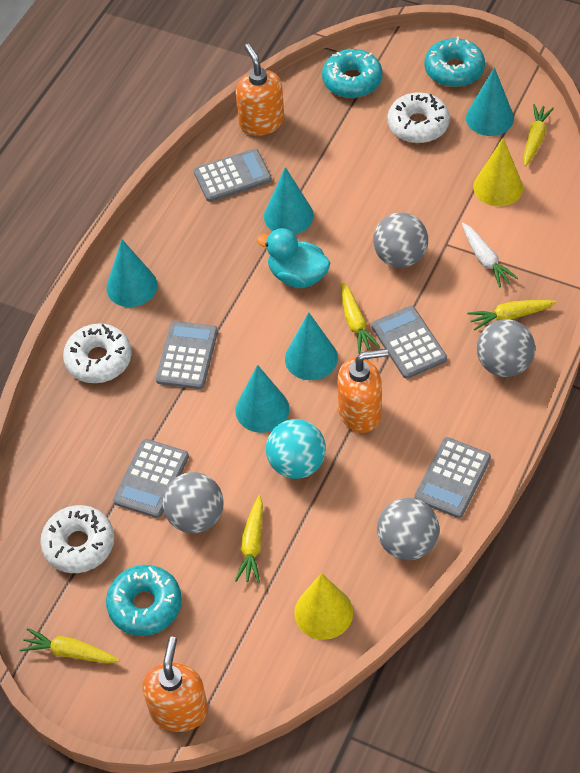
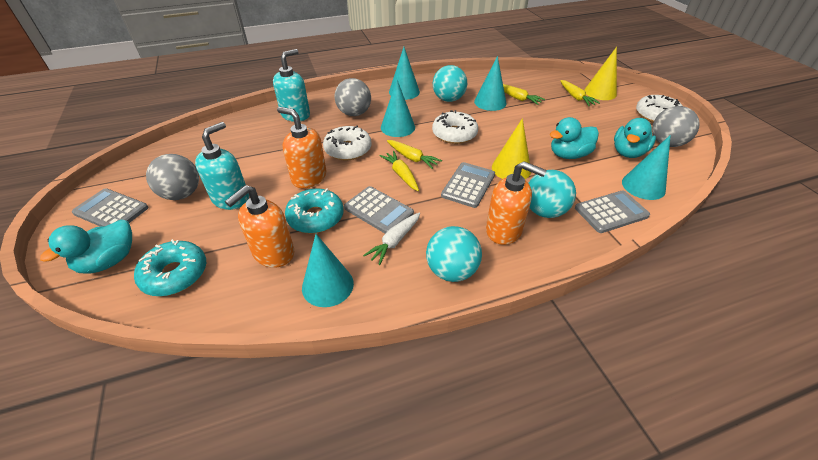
grey ball: 4 -> 3
grey calculator: 5 -> 4
turquoise ball: 1 -> 3
turquoise donut: 3 -> 2
turquoise duck: 1 -> 3
turquoise soap dispenser: 0 -> 2
yellow carrot: 5 -> 4

